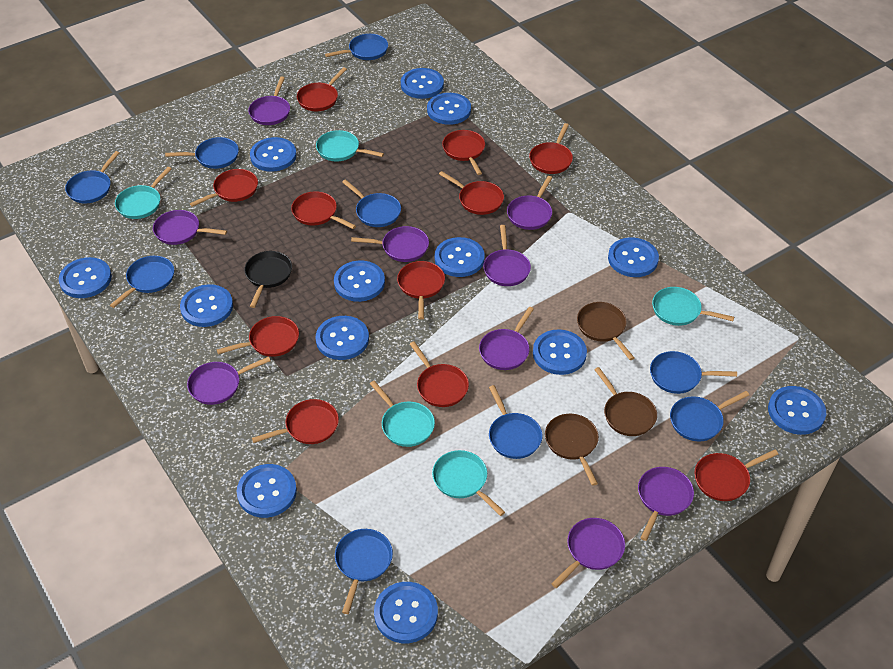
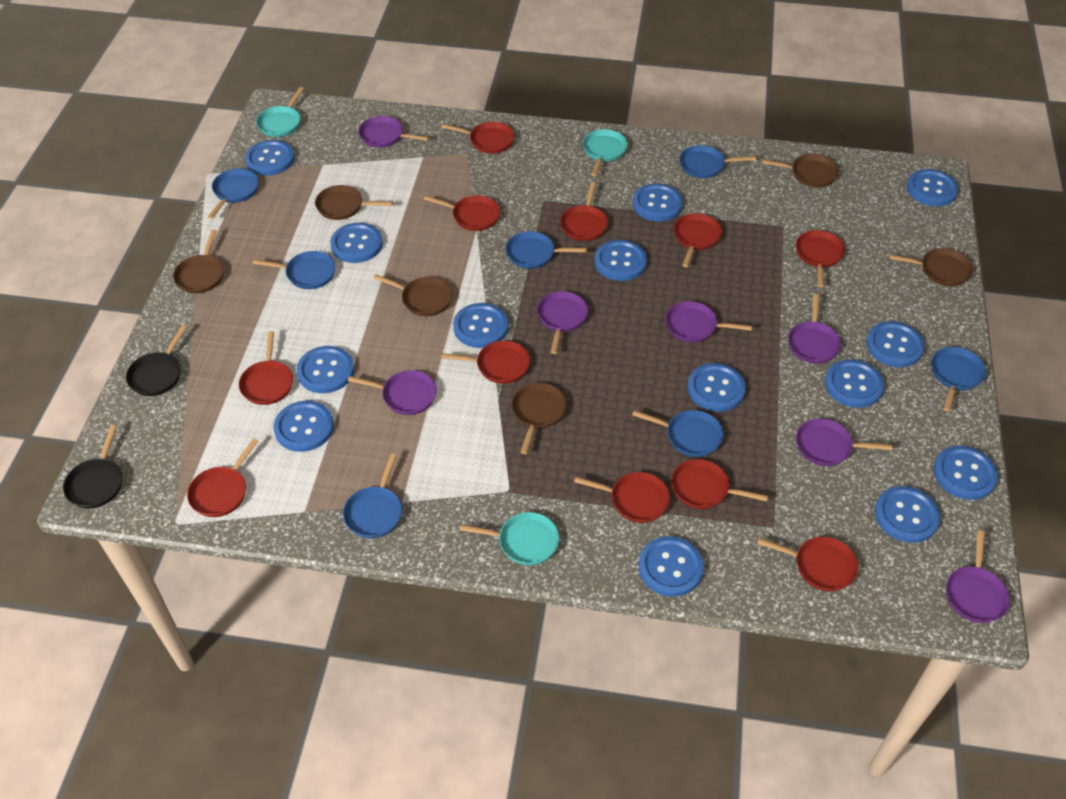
black pan: 1 -> 2
blue button: 13 -> 14
blue pan: 9 -> 7
brown pan: 3 -> 6
purple pan: 9 -> 7
turquoise pan: 5 -> 3

